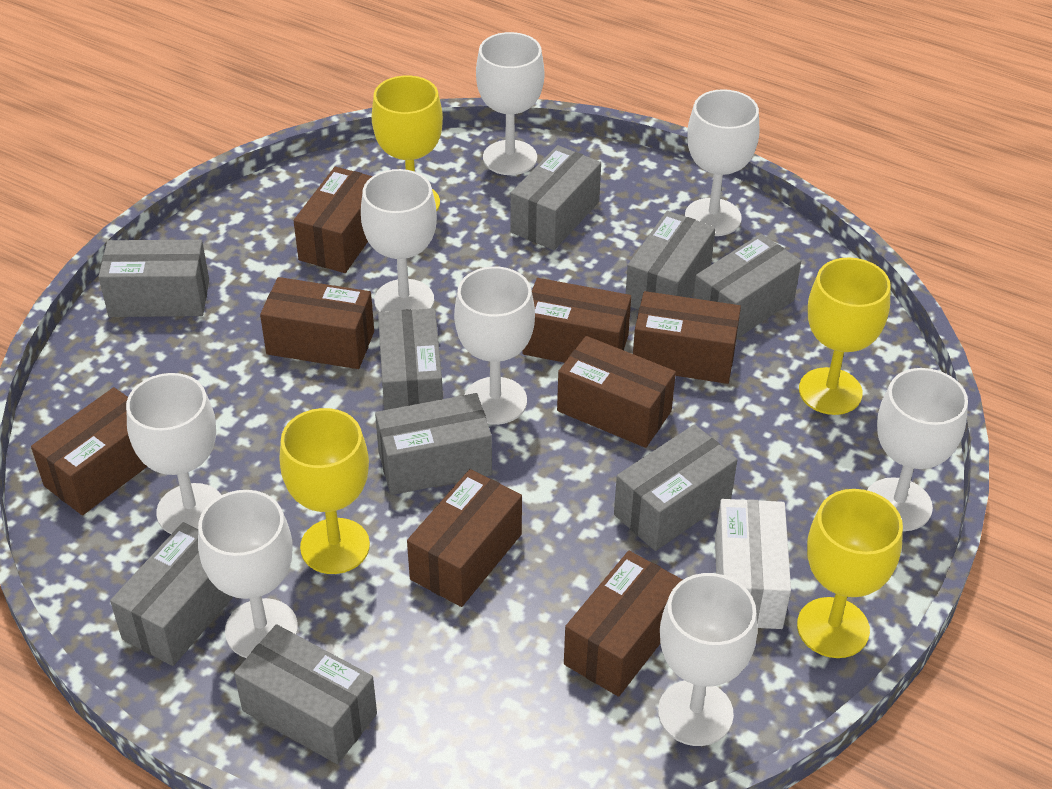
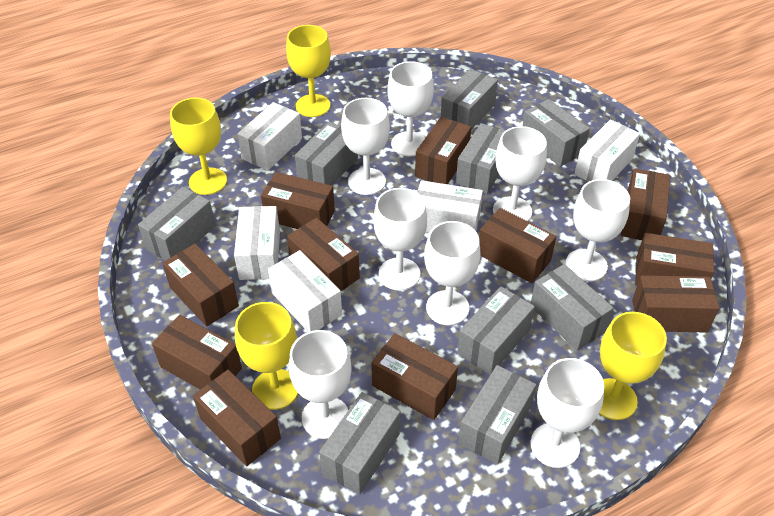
brown box: 8 -> 11
white box: 1 -> 5

